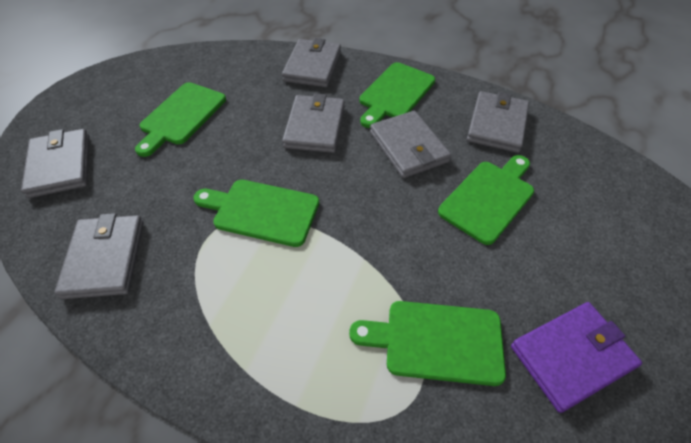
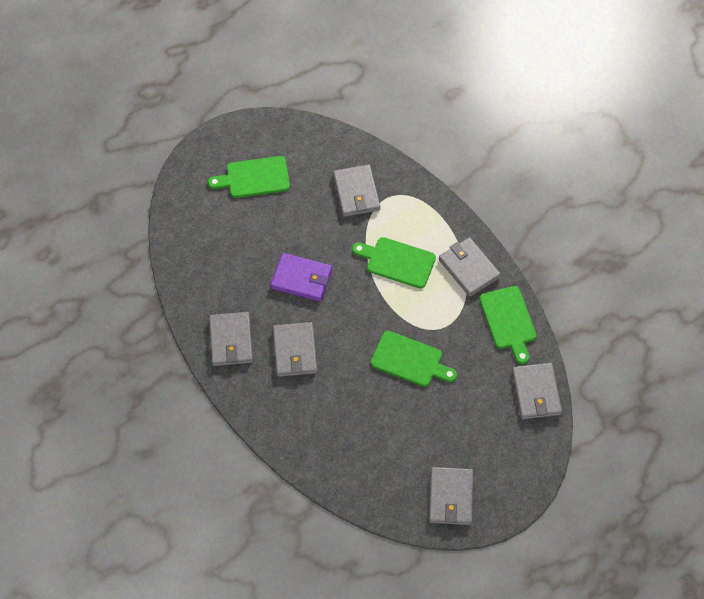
green cutting board: 5 -> 4

